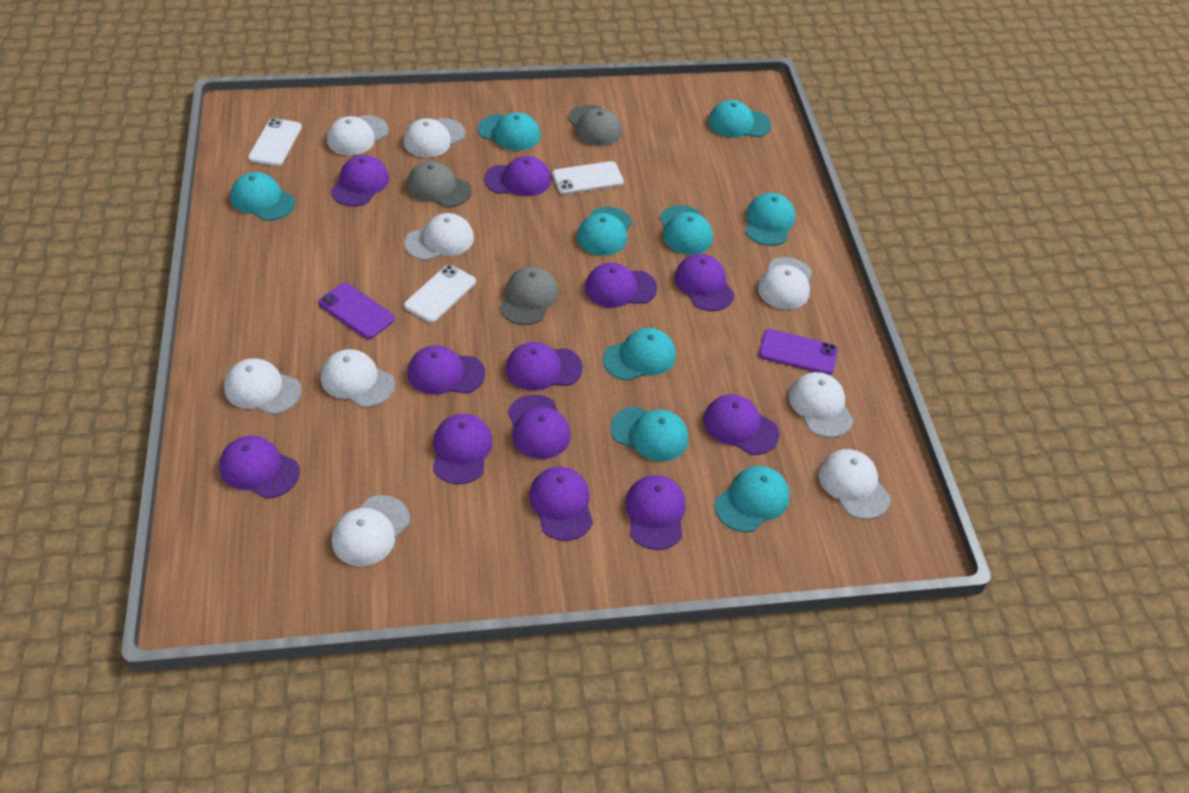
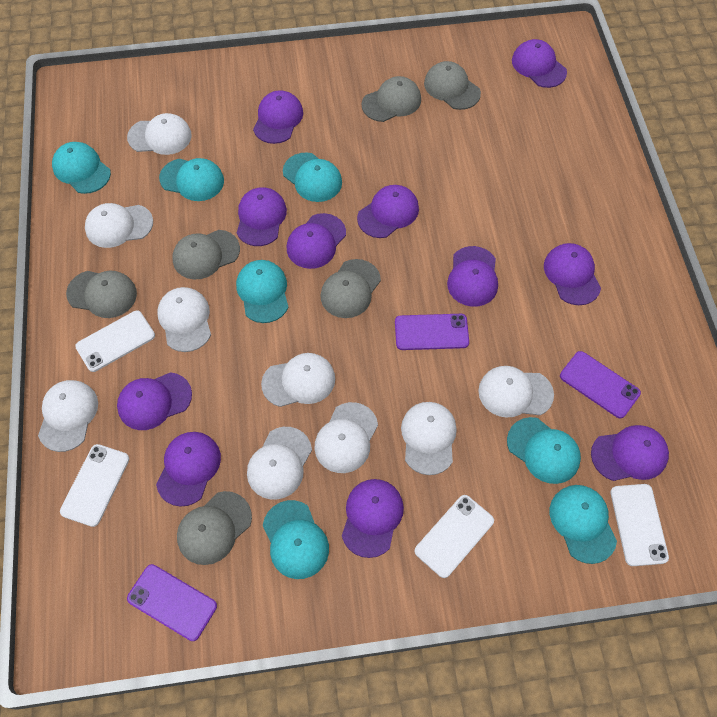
grey cap: 3 -> 6
purple cap: 12 -> 11
purple phone: 2 -> 3
turquoise cap: 9 -> 7
white phone: 3 -> 4

